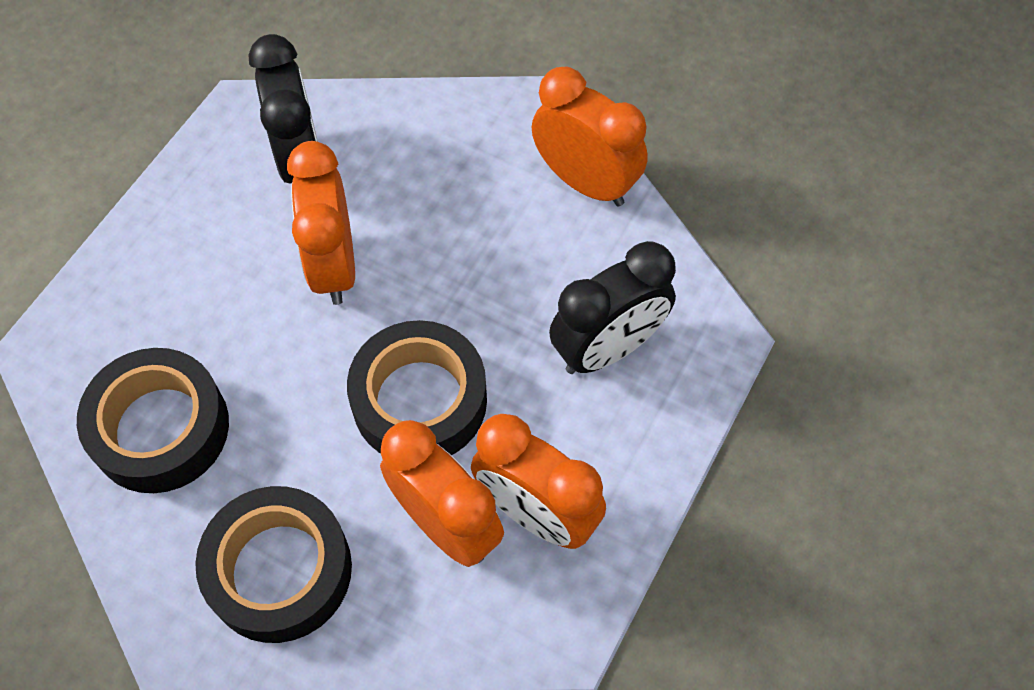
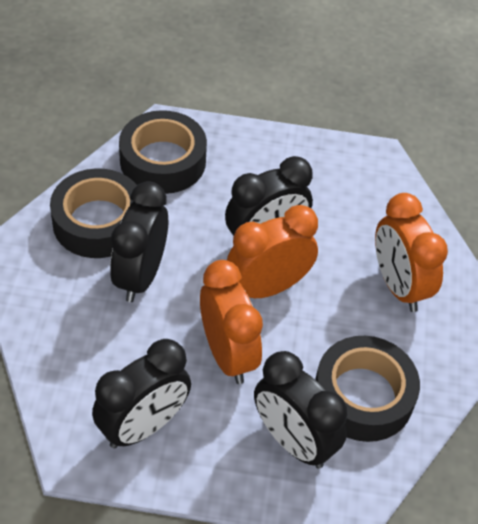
black clock: 2 -> 4
orange clock: 4 -> 3

